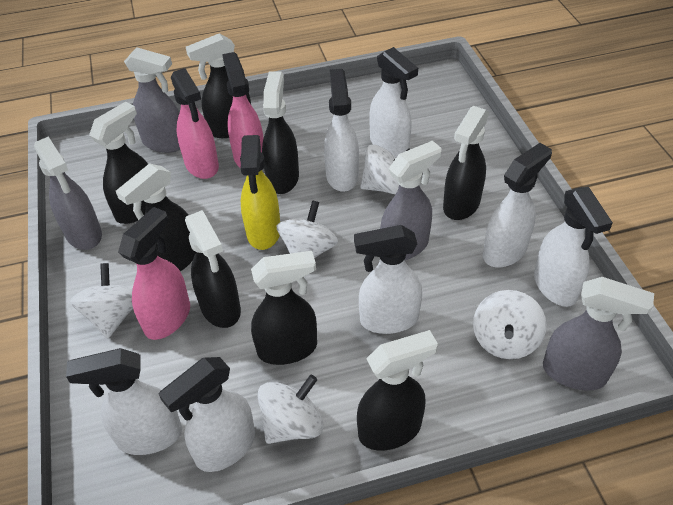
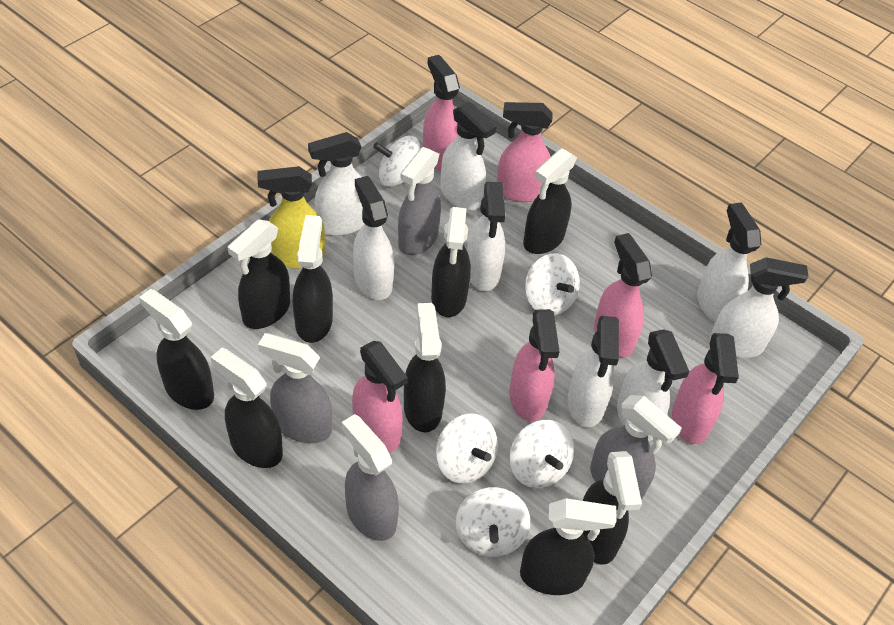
black spray bottle: 8 -> 9
pink spray bottle: 3 -> 6
white spray bottle: 7 -> 8

